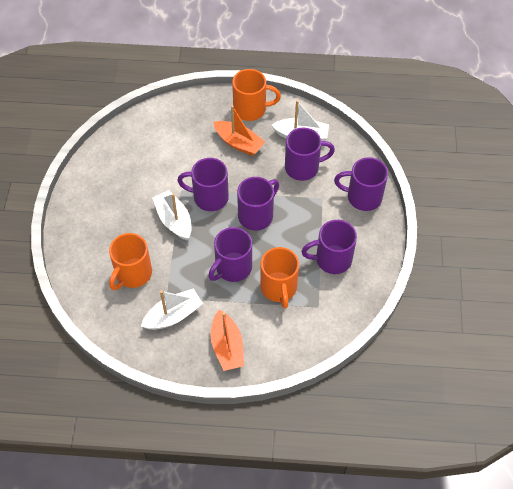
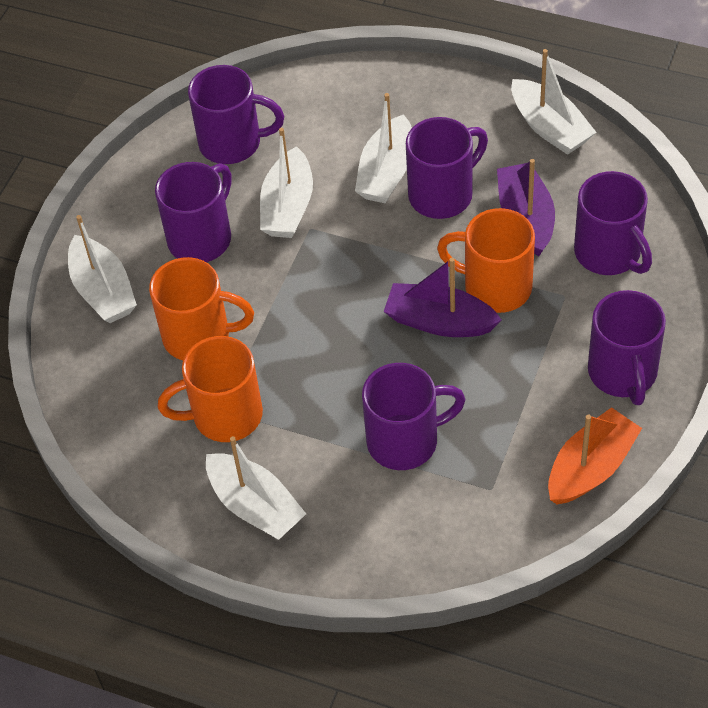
orange boat: 2 -> 1
purple boat: 0 -> 2
white boat: 3 -> 5

